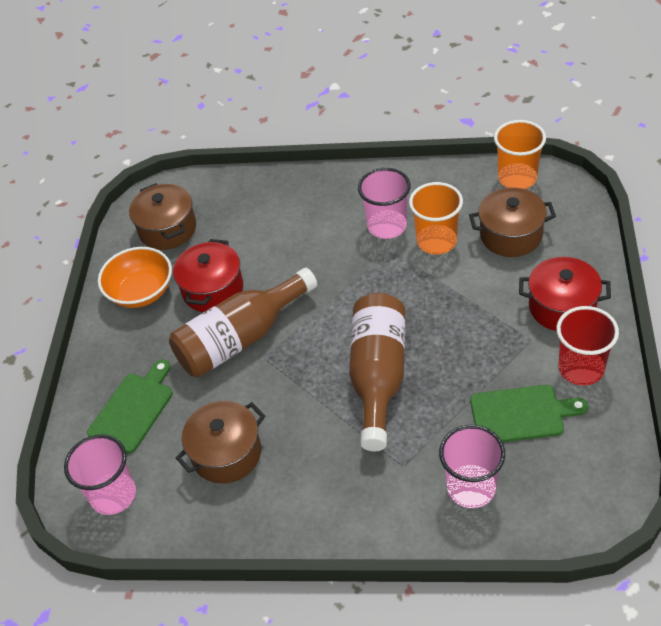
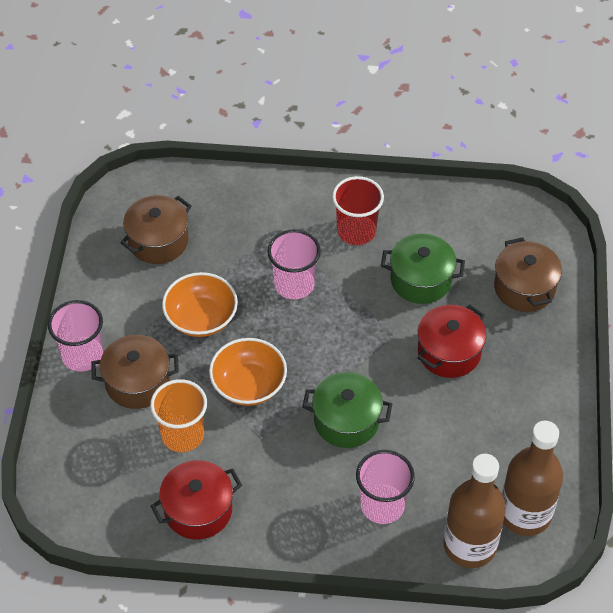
green cutting board: 2 -> 0
green pot: 0 -> 2
orange bowl: 1 -> 2
orange cup: 2 -> 1

